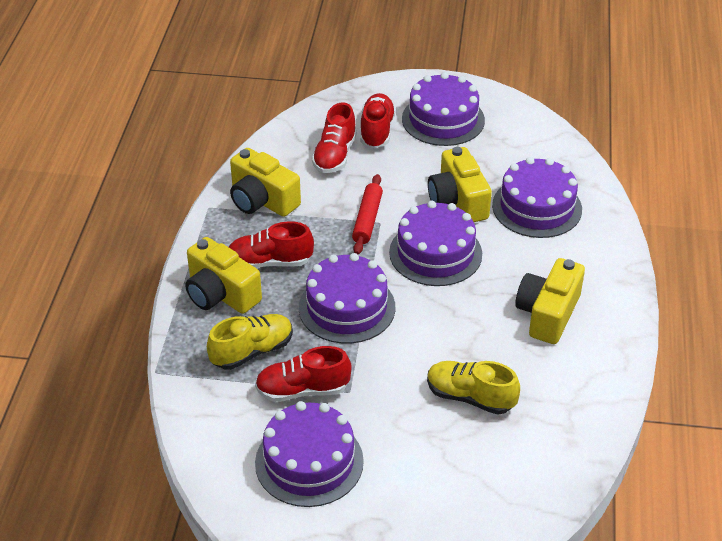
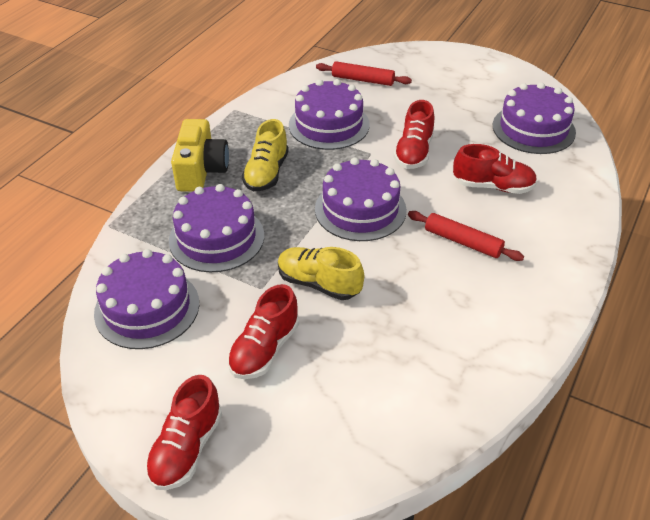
red rolling pin: 1 -> 2
yellow camera: 4 -> 1

